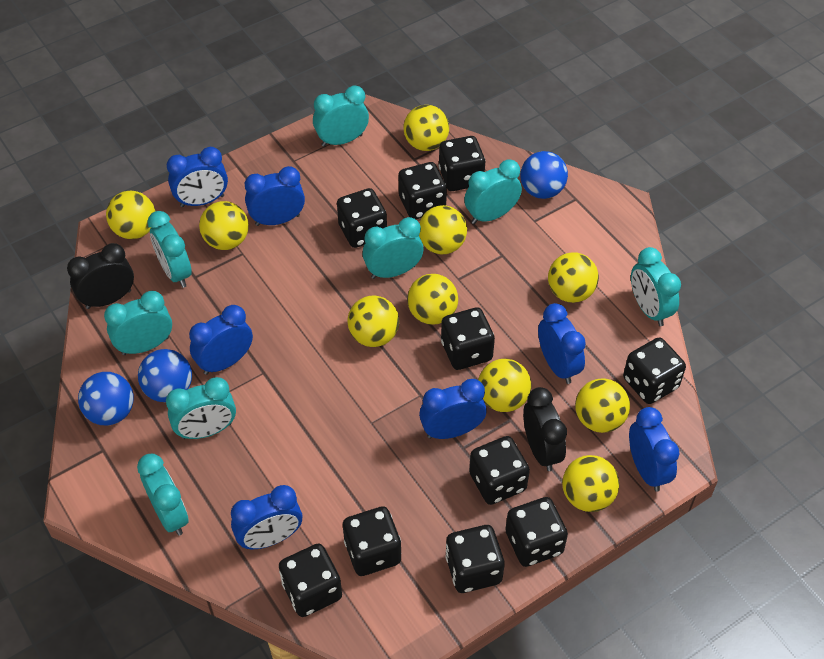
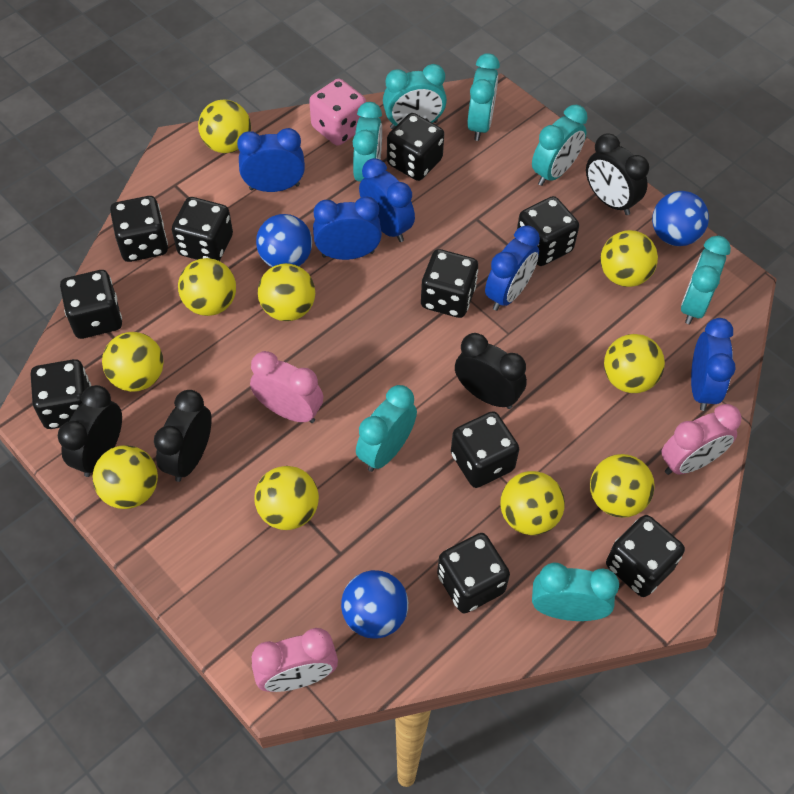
black clock: 2 -> 4
blue clock: 7 -> 5
pink clock: 0 -> 3
pink dice: 0 -> 1
turquoise clock: 8 -> 7

